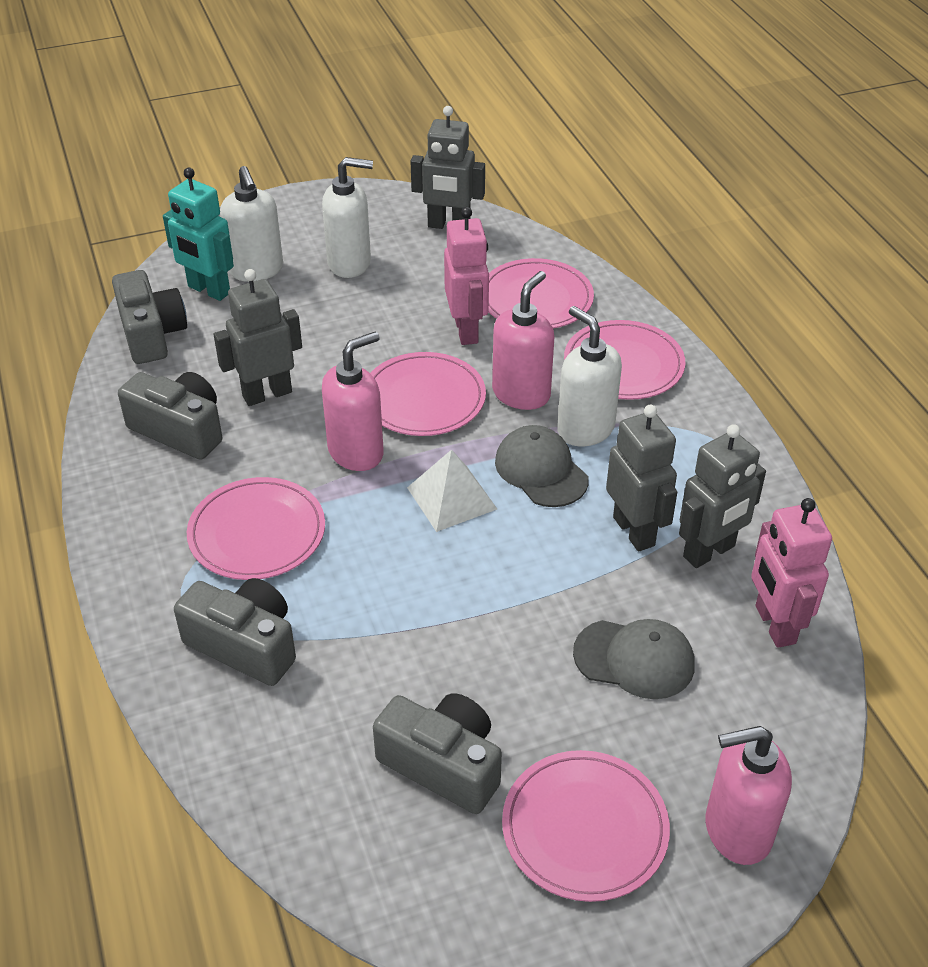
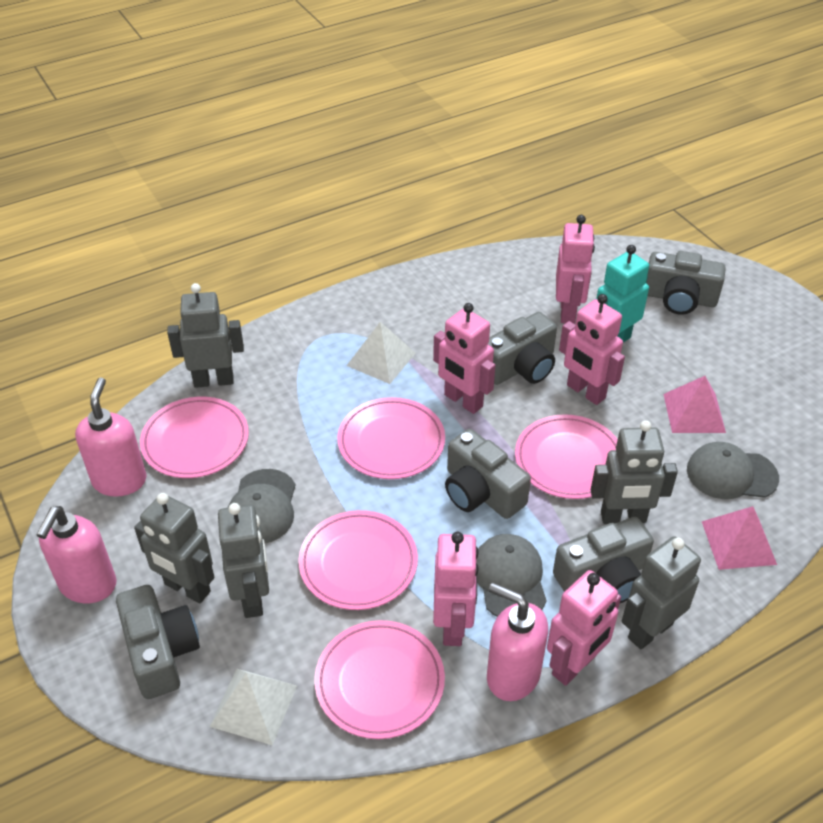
grey camera: 4 -> 5
grey cap: 2 -> 3
grey robot: 4 -> 5
pink pyramid: 0 -> 2
pink robot: 2 -> 5
white pyramid: 1 -> 2
white soap dispenser: 3 -> 0

